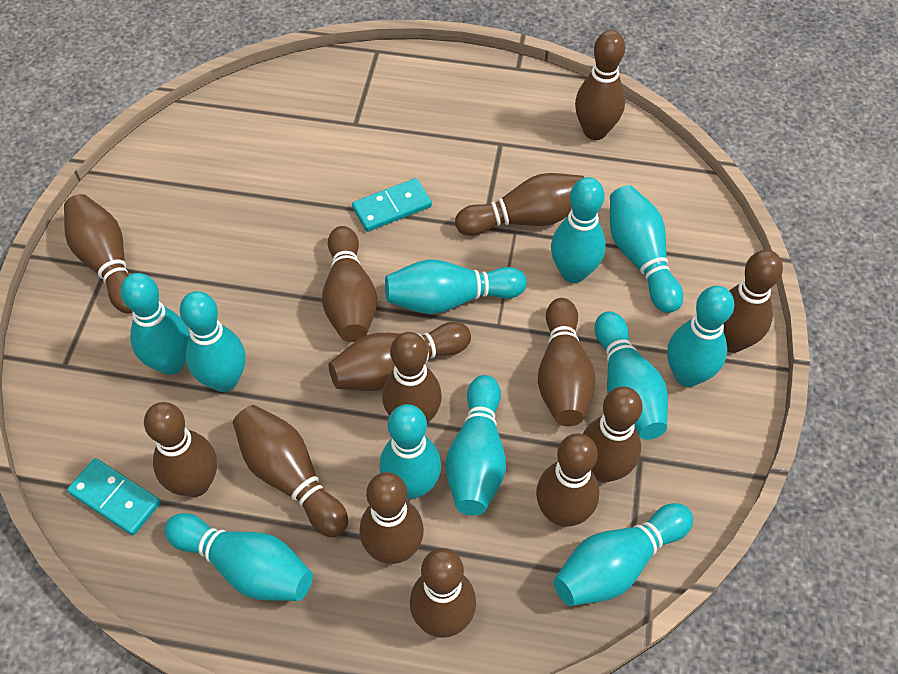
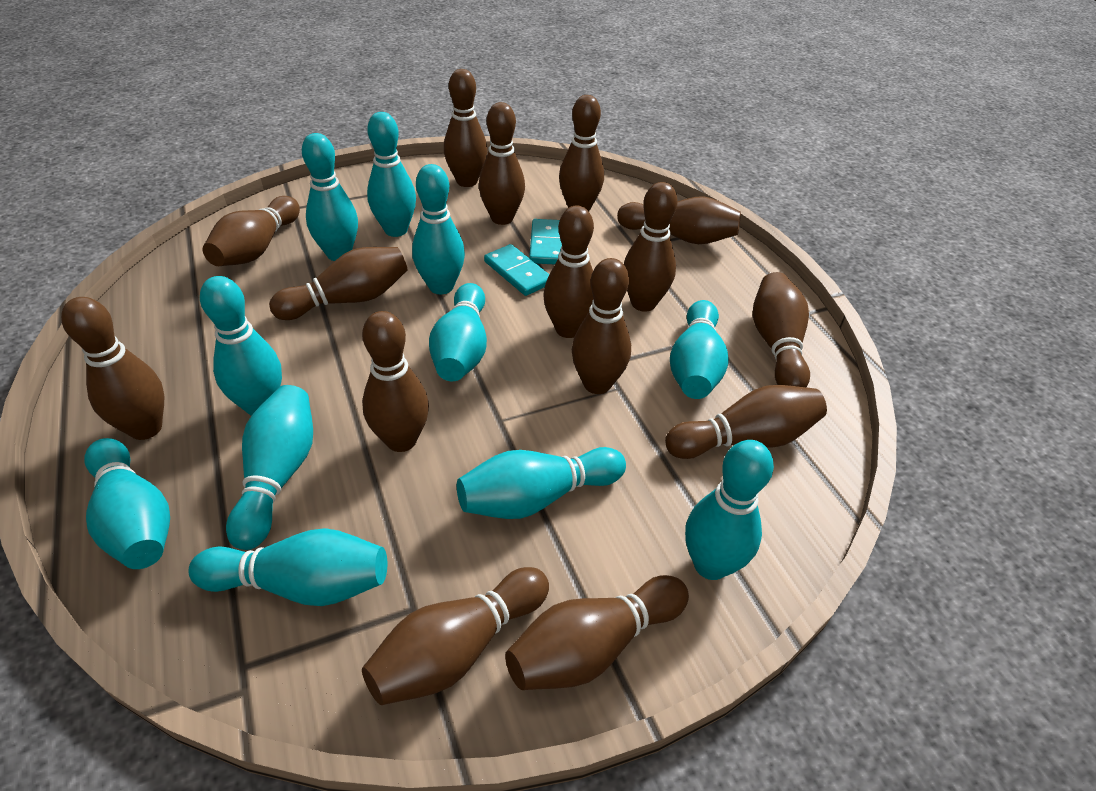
brown bowling pin: 14 -> 15

